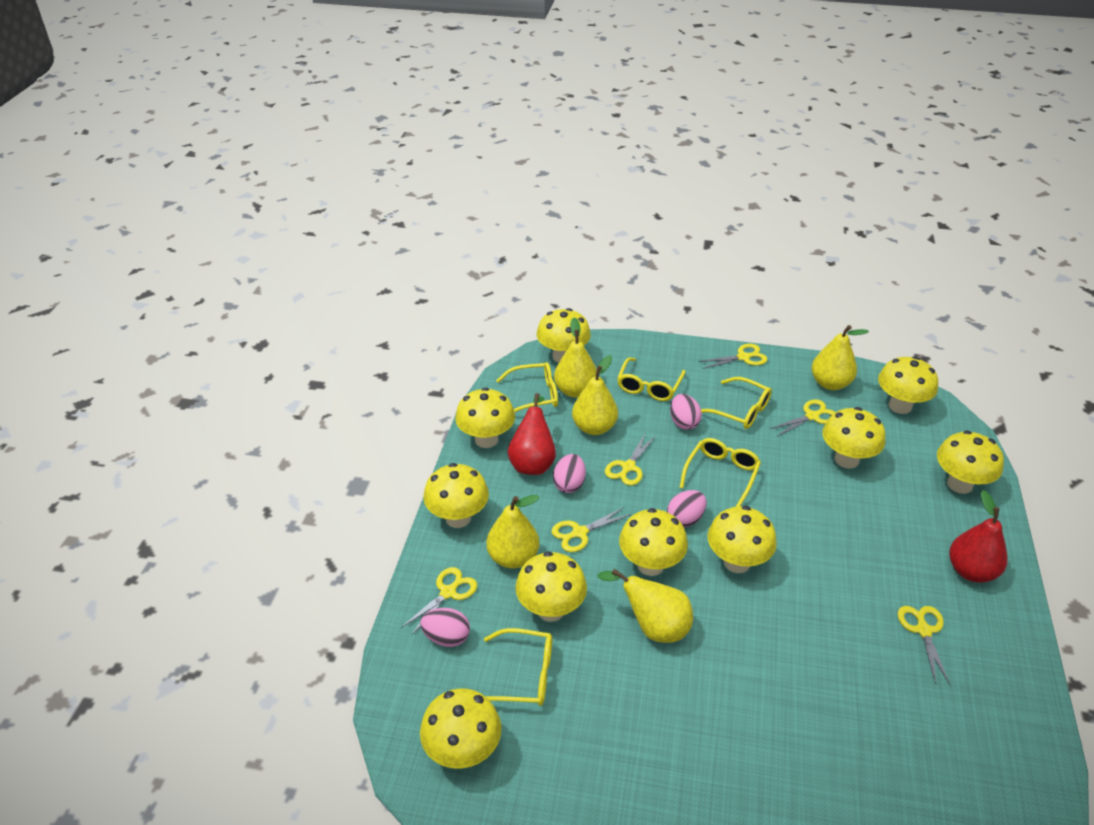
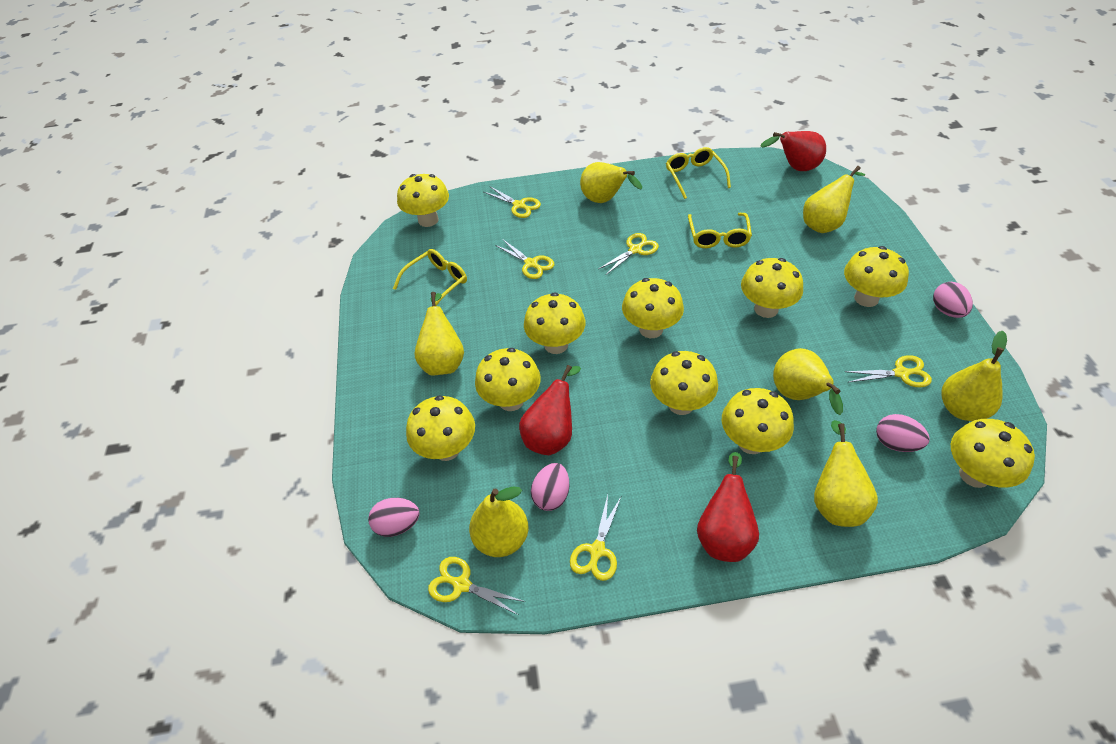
red pear: 2 -> 3
yellow glasses: 5 -> 3
yellow pear: 5 -> 7

